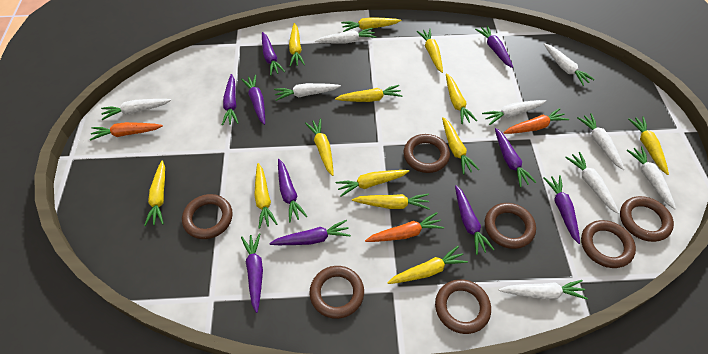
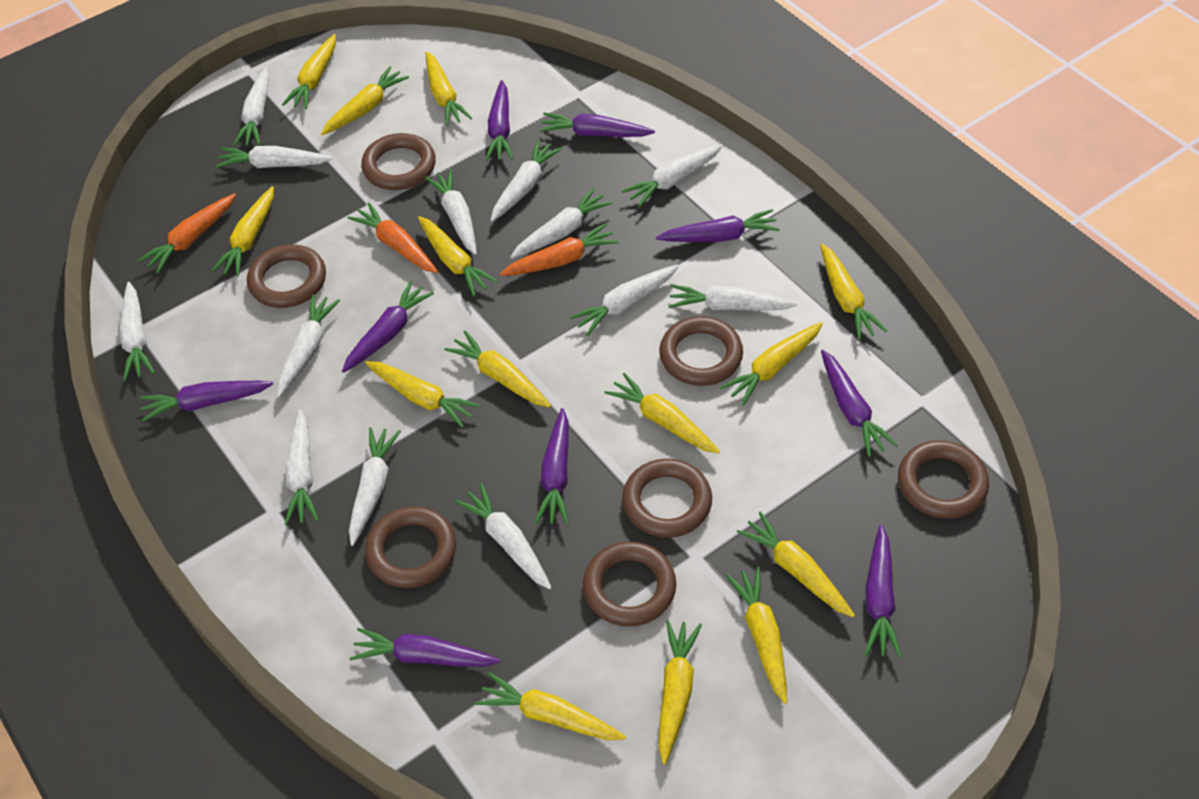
purple carrot: 10 -> 9
white carrot: 9 -> 13
yellow carrot: 13 -> 14

